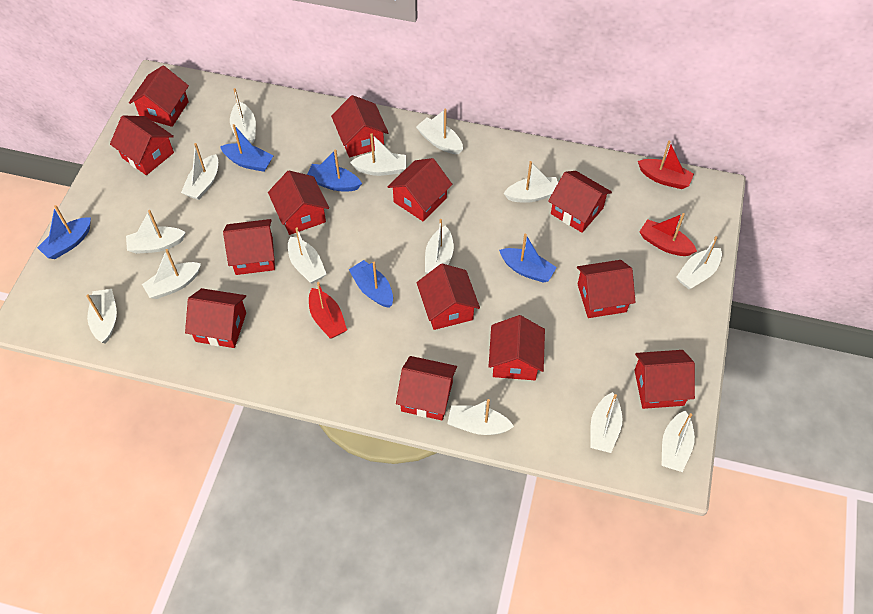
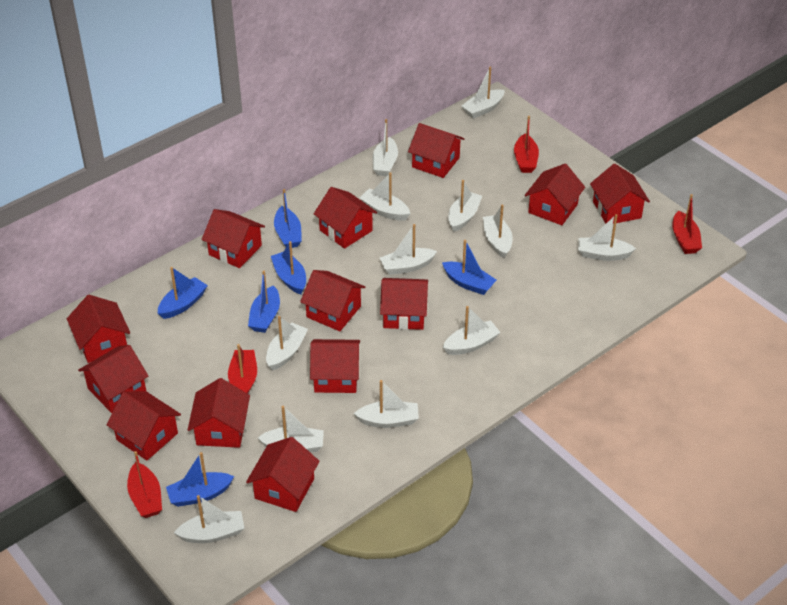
blue boat: 5 -> 6
red boat: 3 -> 4
white boat: 14 -> 12

